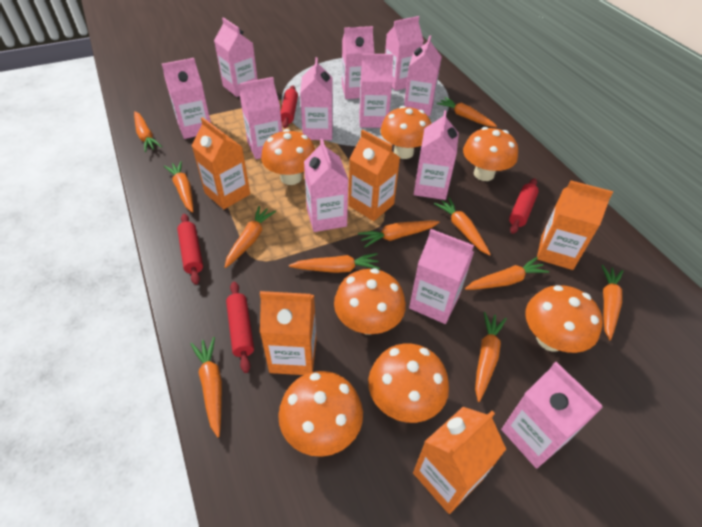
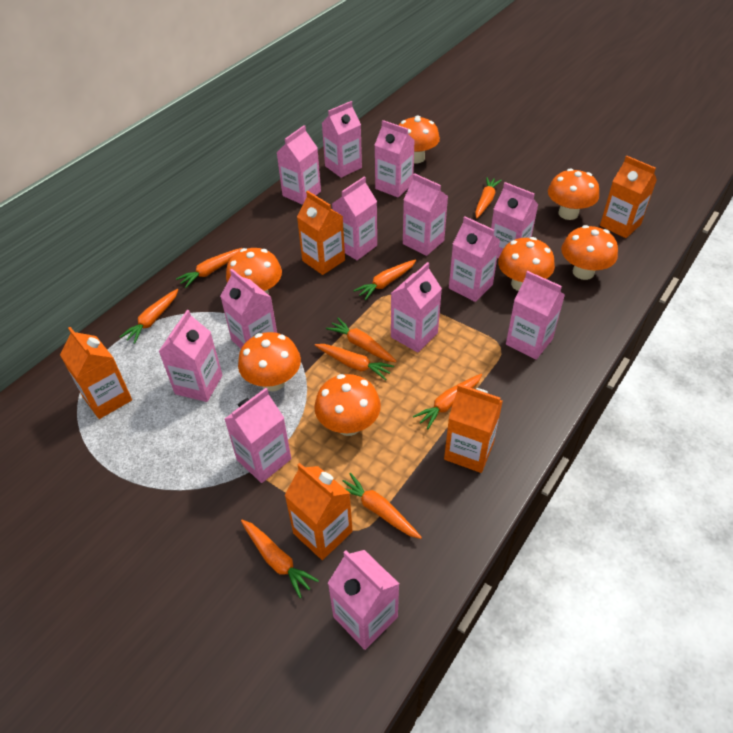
orange carrot: 11 -> 9
pink carton: 12 -> 13
red rolling pin: 4 -> 0

